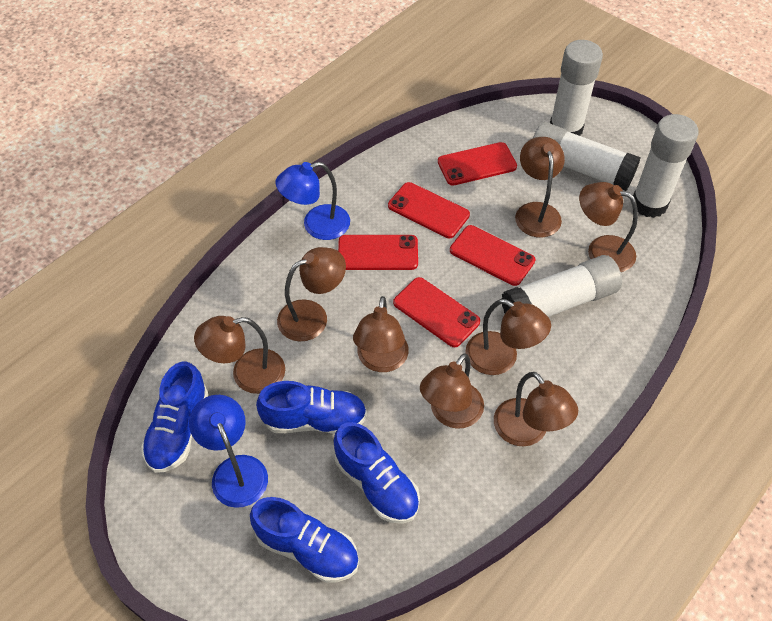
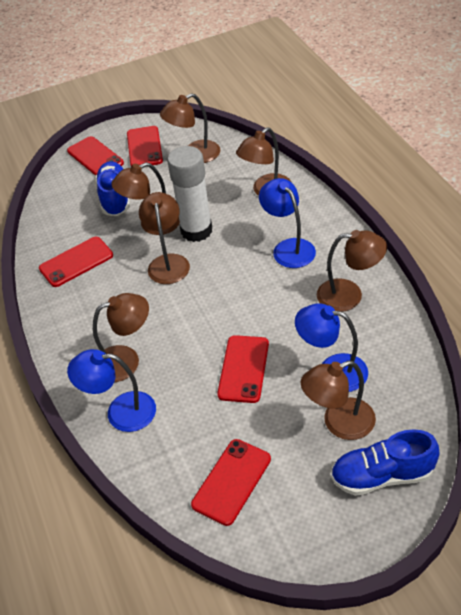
blue lamp: 2 -> 3
blue shoe: 4 -> 2
brown lamp: 8 -> 7
white glue stick: 4 -> 1

